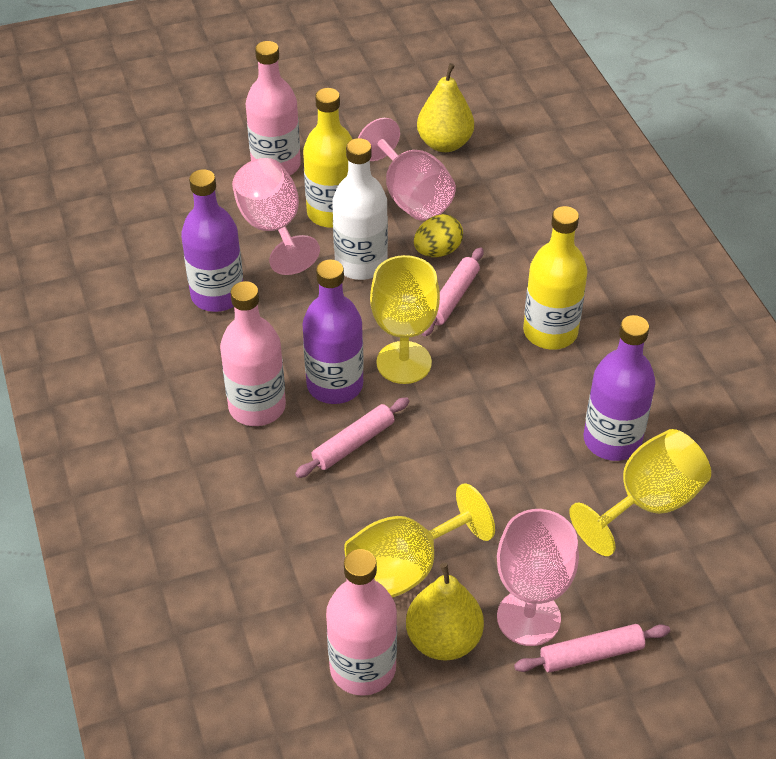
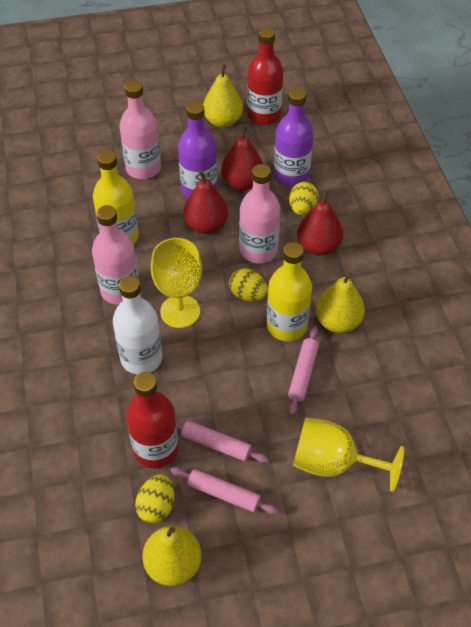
pink goblet: 3 -> 0
purple bottle: 3 -> 2
red bottle: 0 -> 2
red pear: 0 -> 3
yellow egg: 1 -> 3
yellow goblet: 3 -> 2
yellow pear: 2 -> 3

